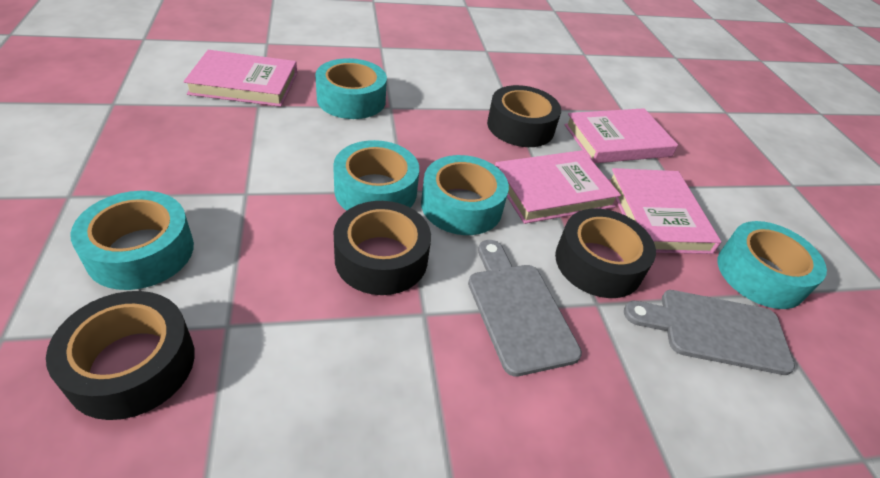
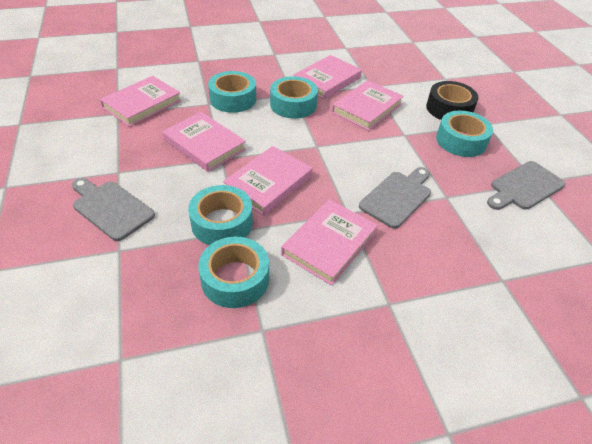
black tape: 4 -> 1
grey cutting board: 2 -> 3
pink book: 4 -> 6

